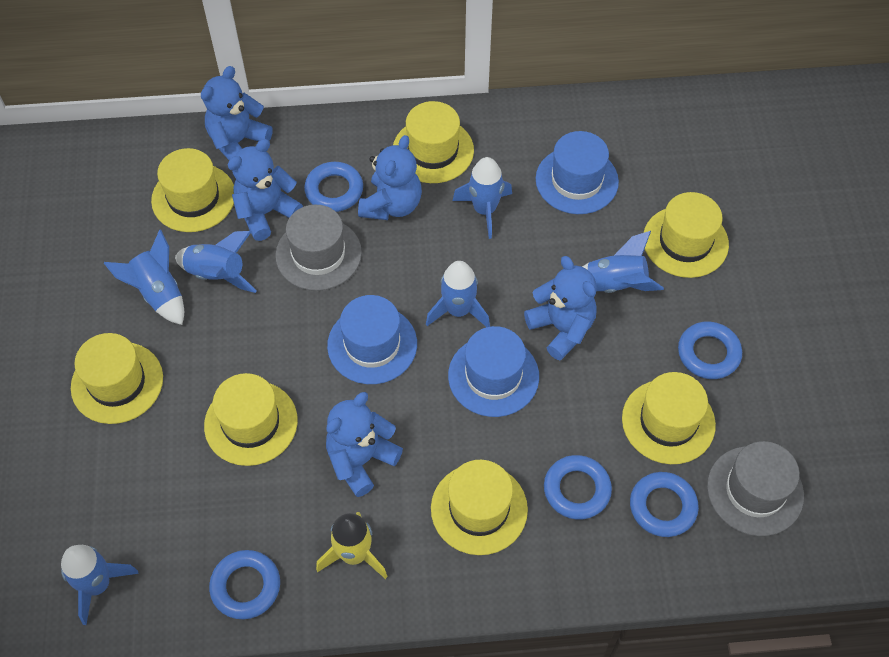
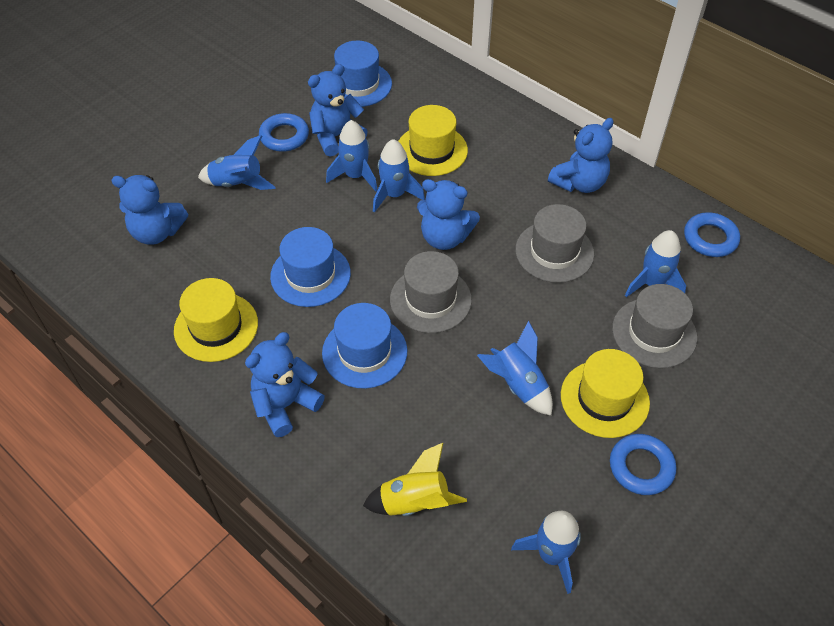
blue ring: 5 -> 3
grey hat: 2 -> 3
yellow hat: 7 -> 3

